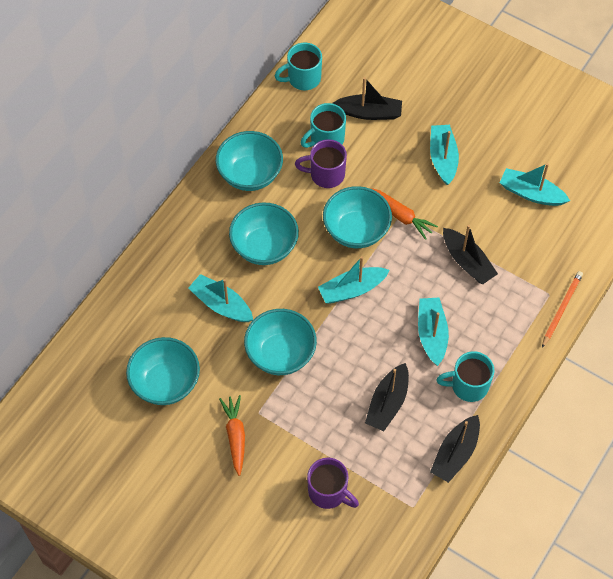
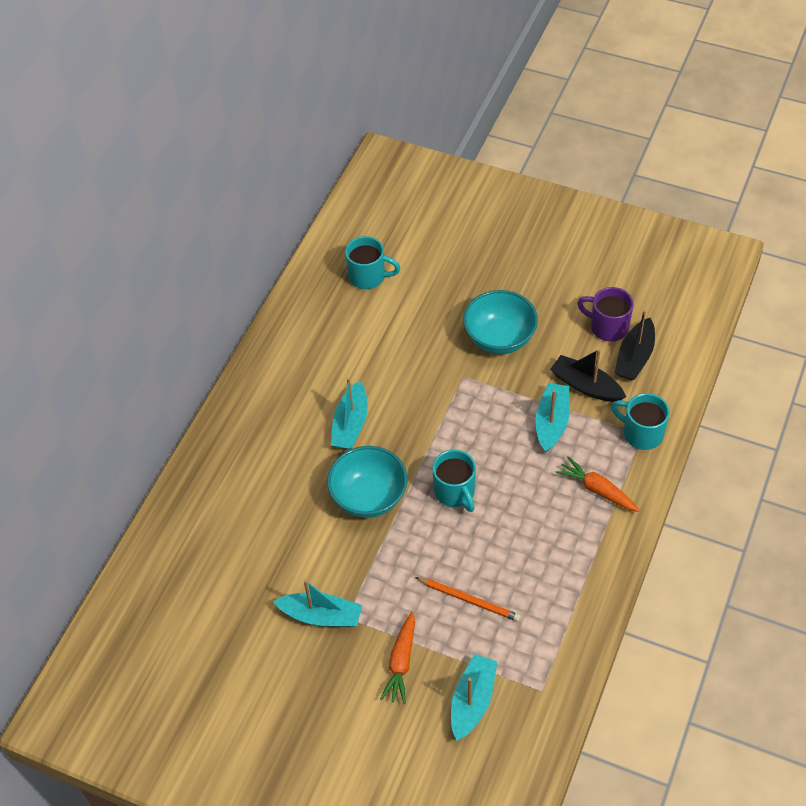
black boat: 4 -> 2
purple mug: 2 -> 1
turquoise boat: 5 -> 4
turquoise bowl: 5 -> 2

